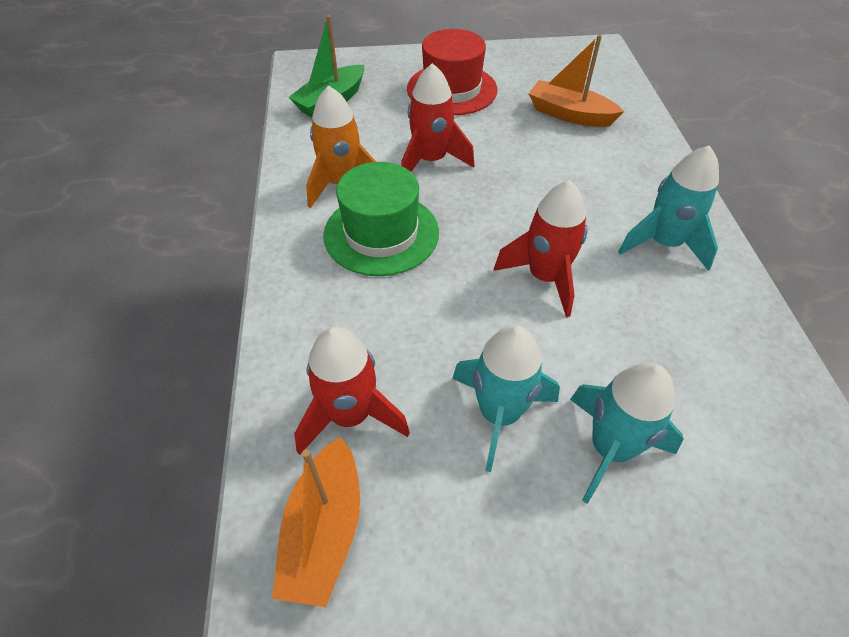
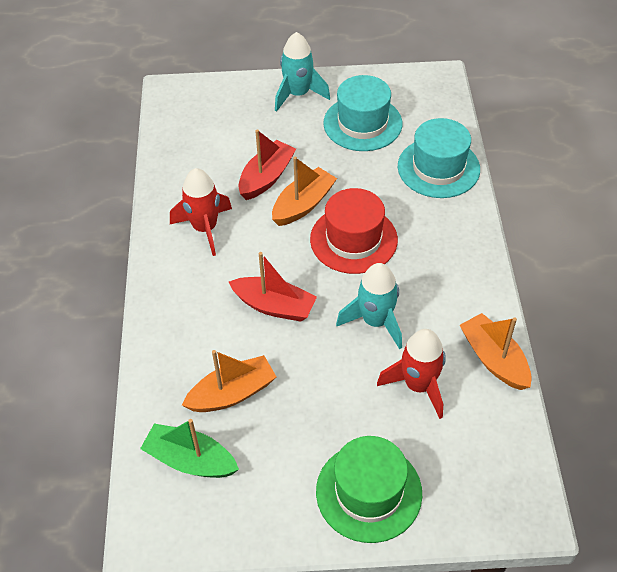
orange boat: 2 -> 3
orange rocket: 1 -> 0
red boat: 0 -> 2
red rocket: 3 -> 2
turquoise hat: 0 -> 2
turquoise rocket: 3 -> 2

